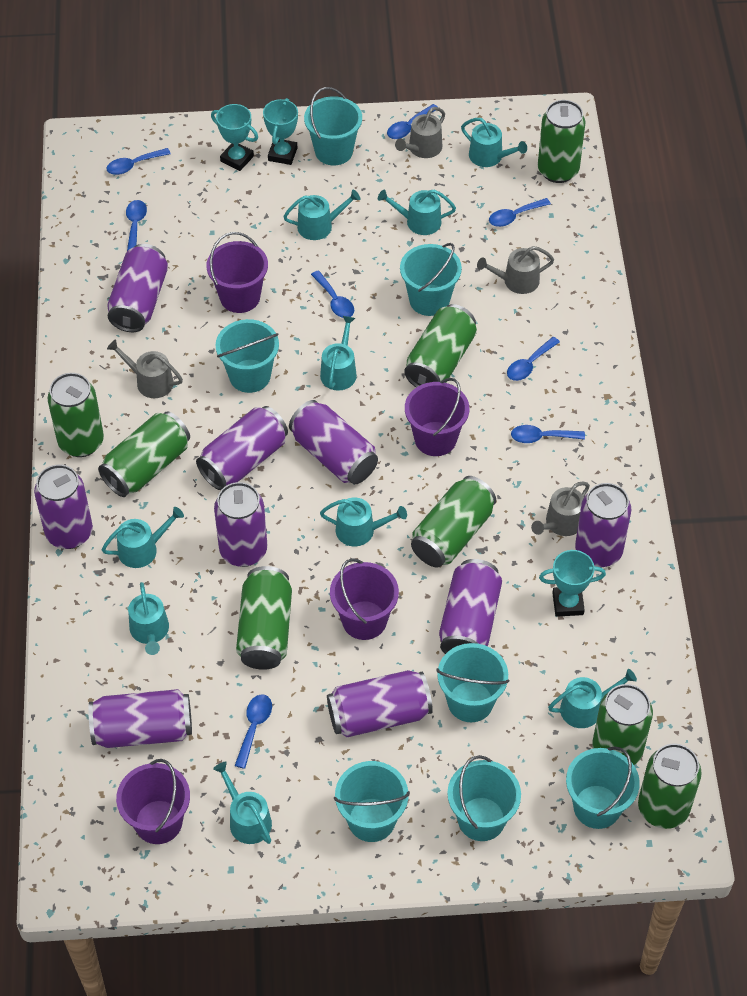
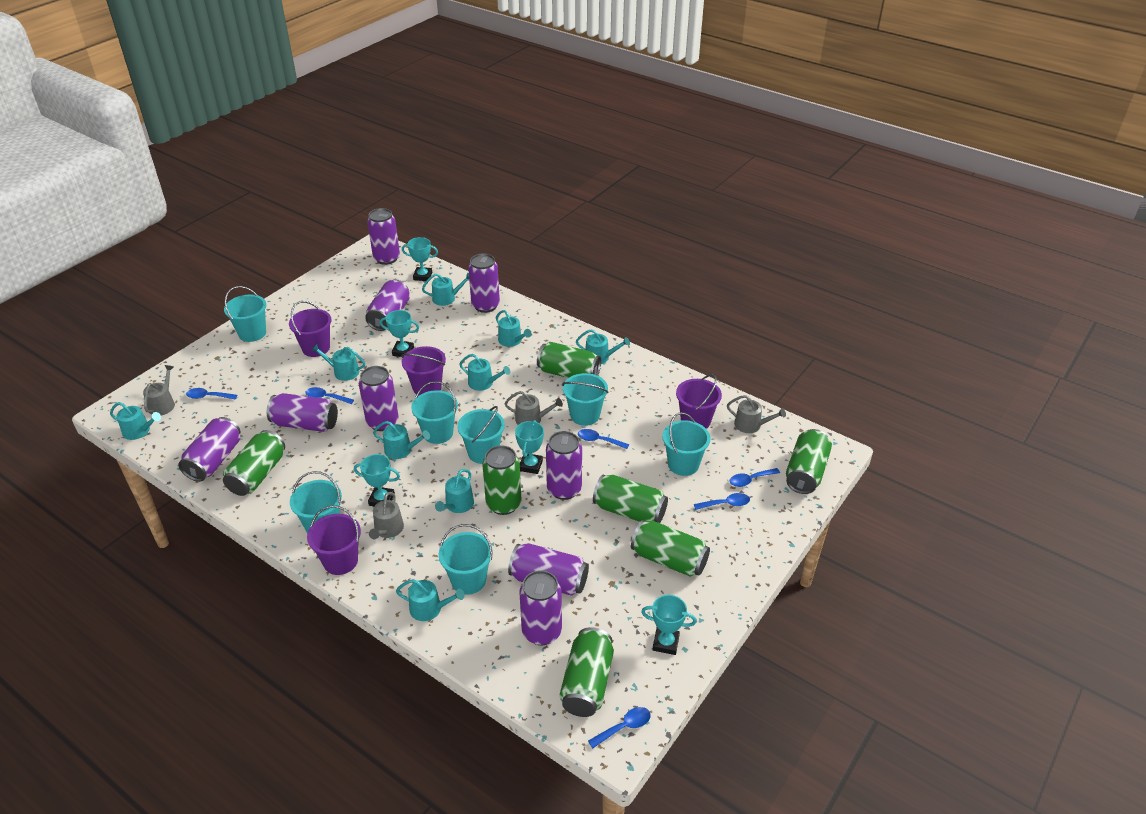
blue spoon: 8 -> 6
green can: 8 -> 7
turquoise trophy: 3 -> 5

